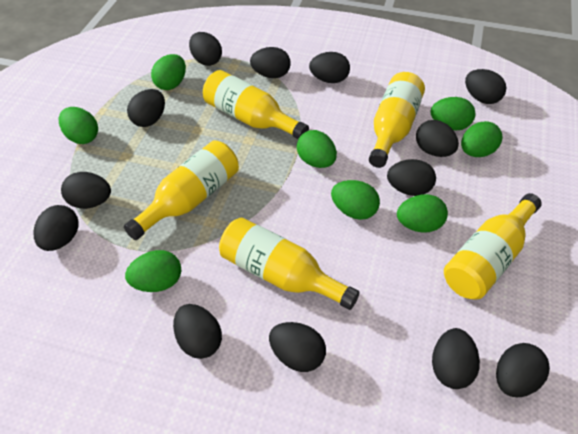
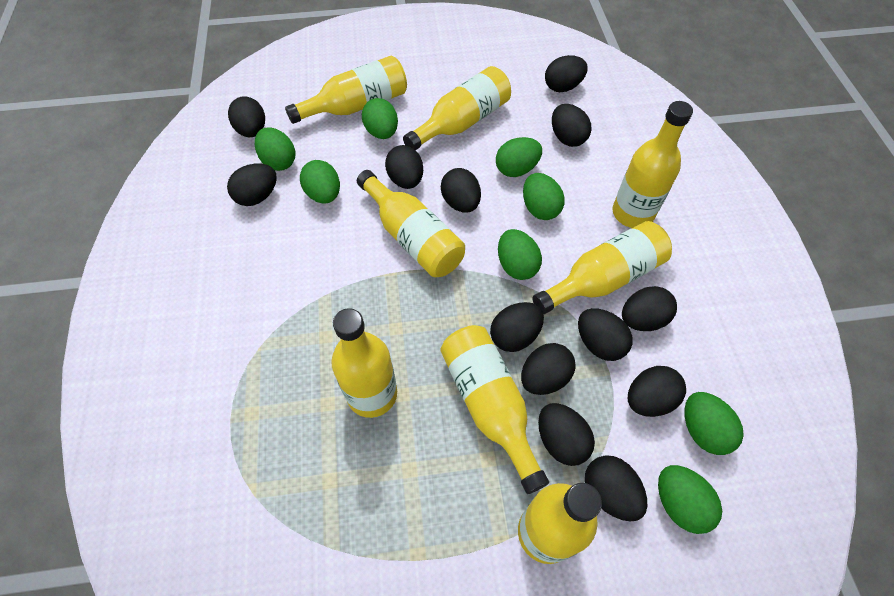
yellow bottle: 5 -> 8

